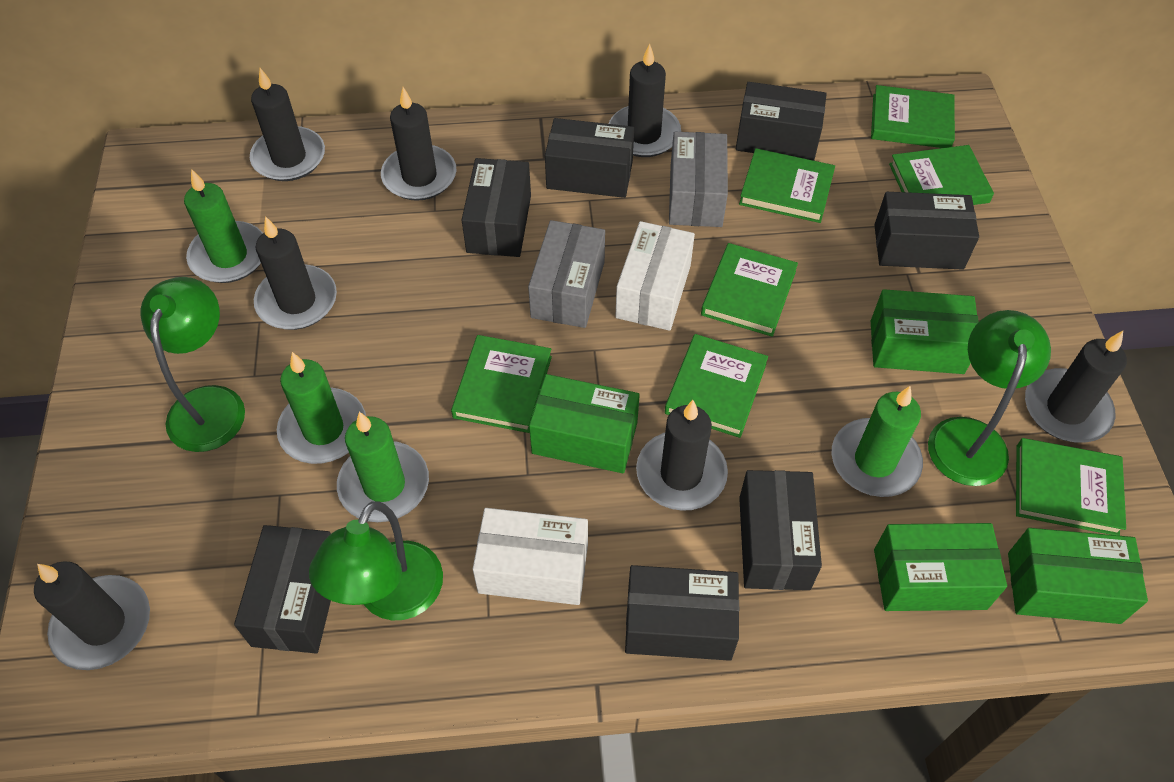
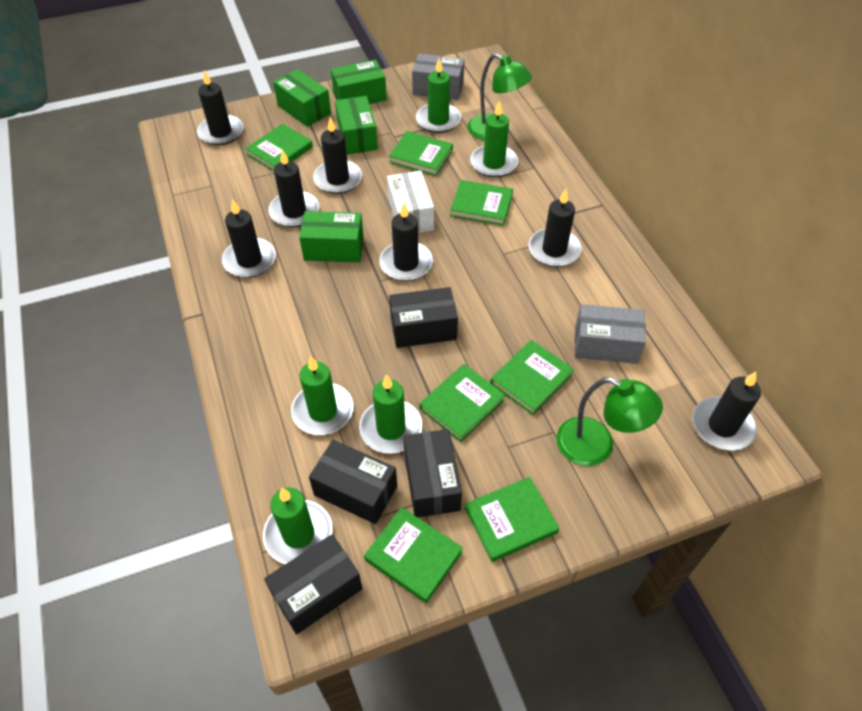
black box: 7 -> 4
green candle: 4 -> 5
green lamp: 3 -> 2
white box: 2 -> 1

